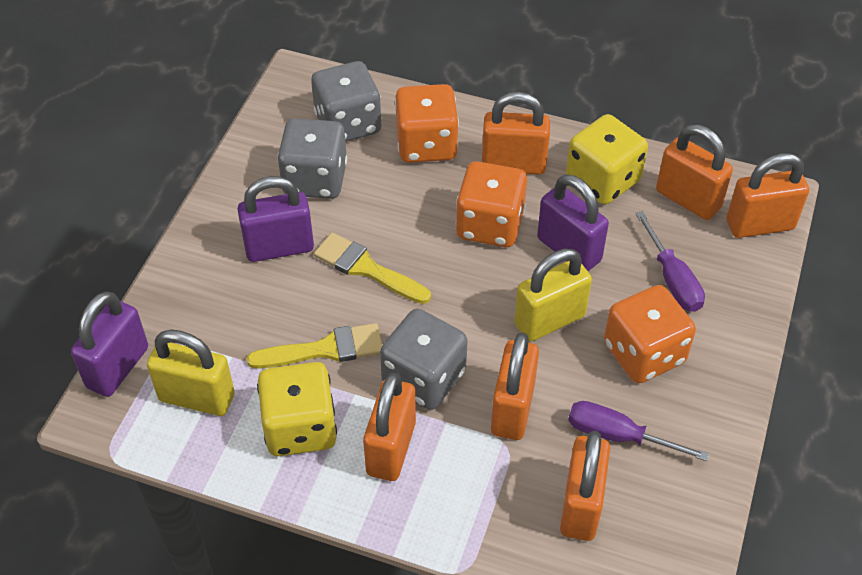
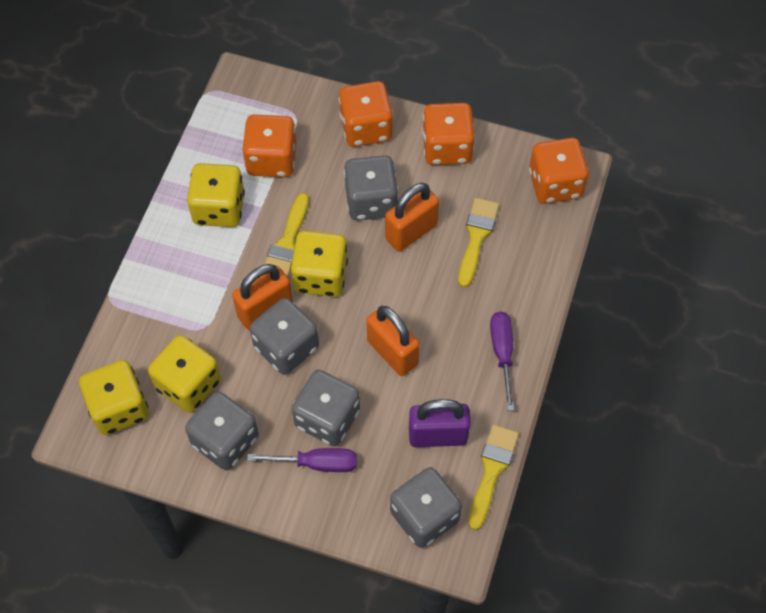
grey dice: 3 -> 5
orange dice: 3 -> 4
orange padlock: 6 -> 3
purple padlock: 3 -> 1
yellow brush: 2 -> 3
yellow dice: 2 -> 4
yellow padlock: 2 -> 0

